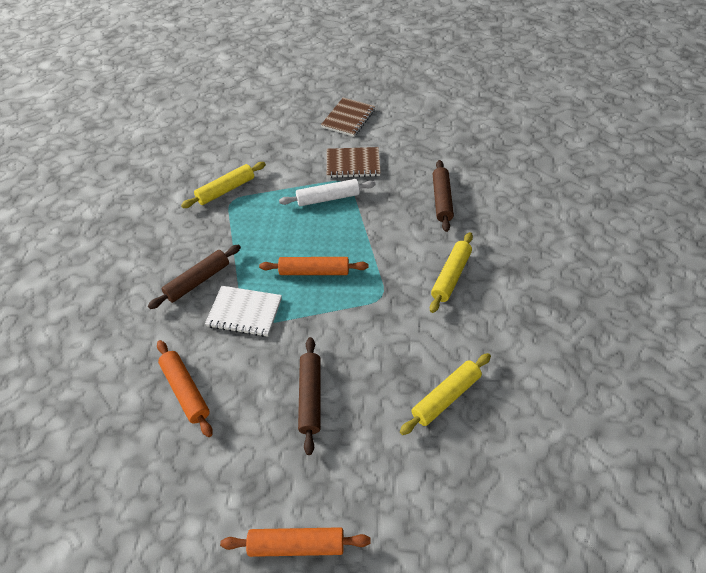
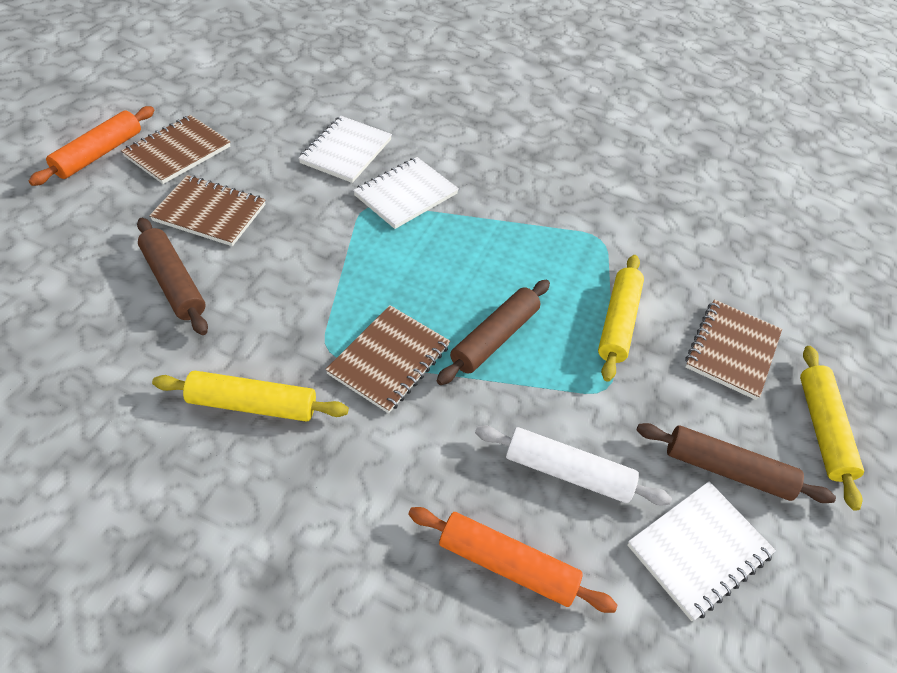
brown notebook: 2 -> 4
orange rolling pin: 3 -> 2
white notebook: 1 -> 3

